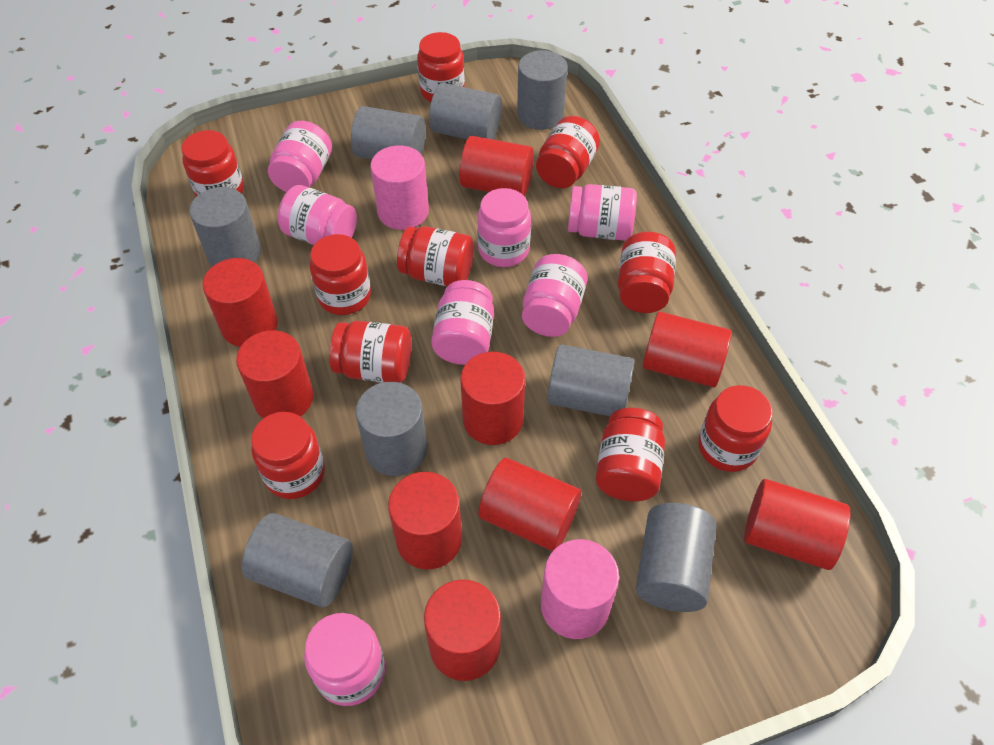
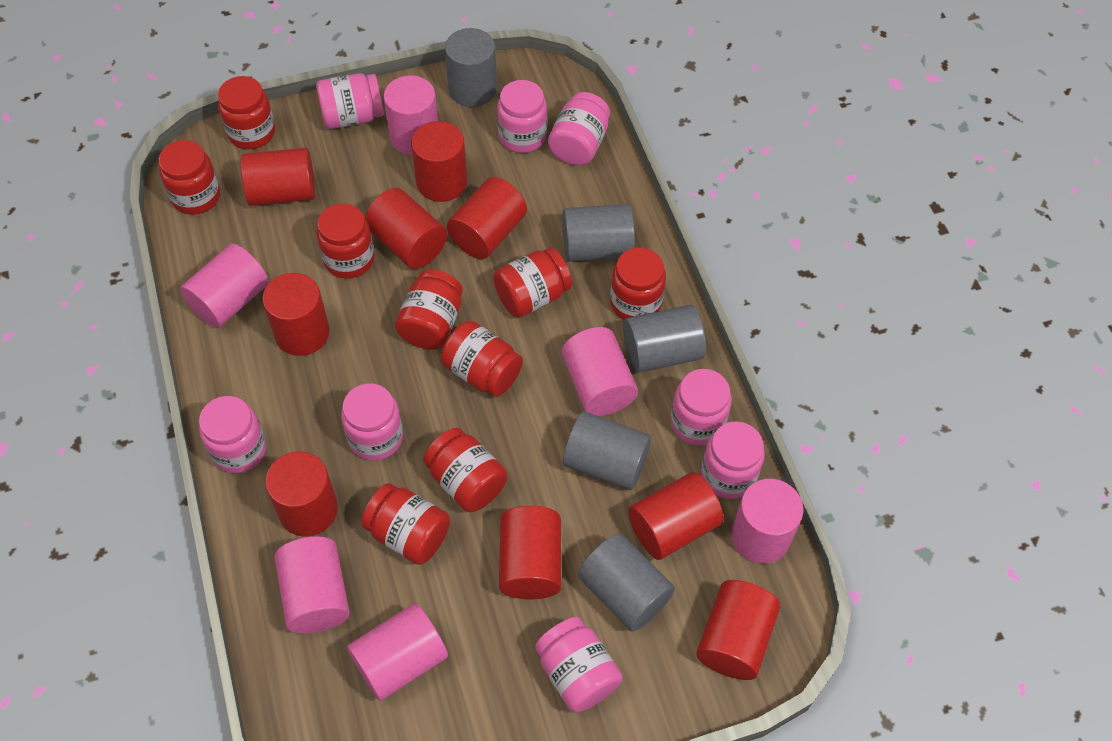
grey cylinder: 8 -> 5
pink cylinder: 2 -> 6
pink jar: 7 -> 8
red jar: 10 -> 9

